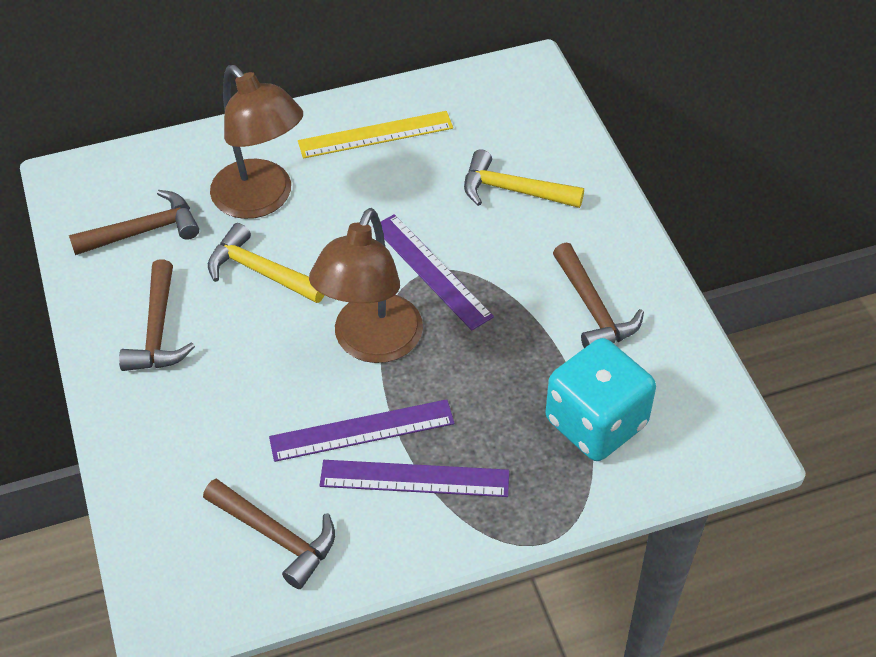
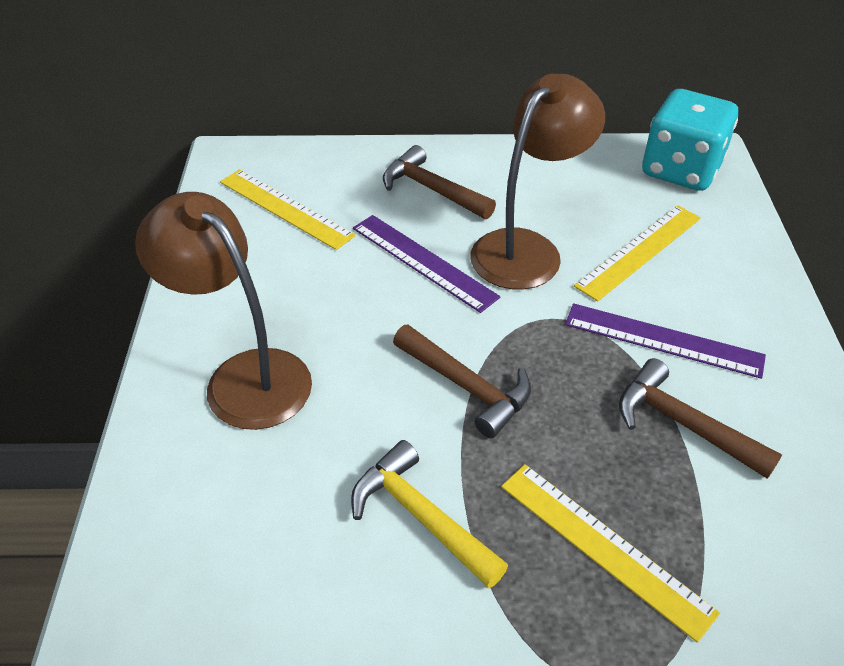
brown hammer: 4 -> 3
purple ruler: 3 -> 2
yellow hammer: 2 -> 1
yellow ruler: 1 -> 3

